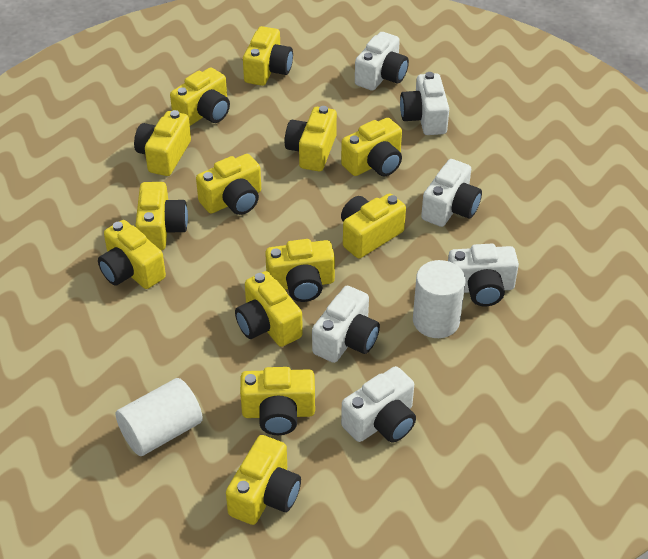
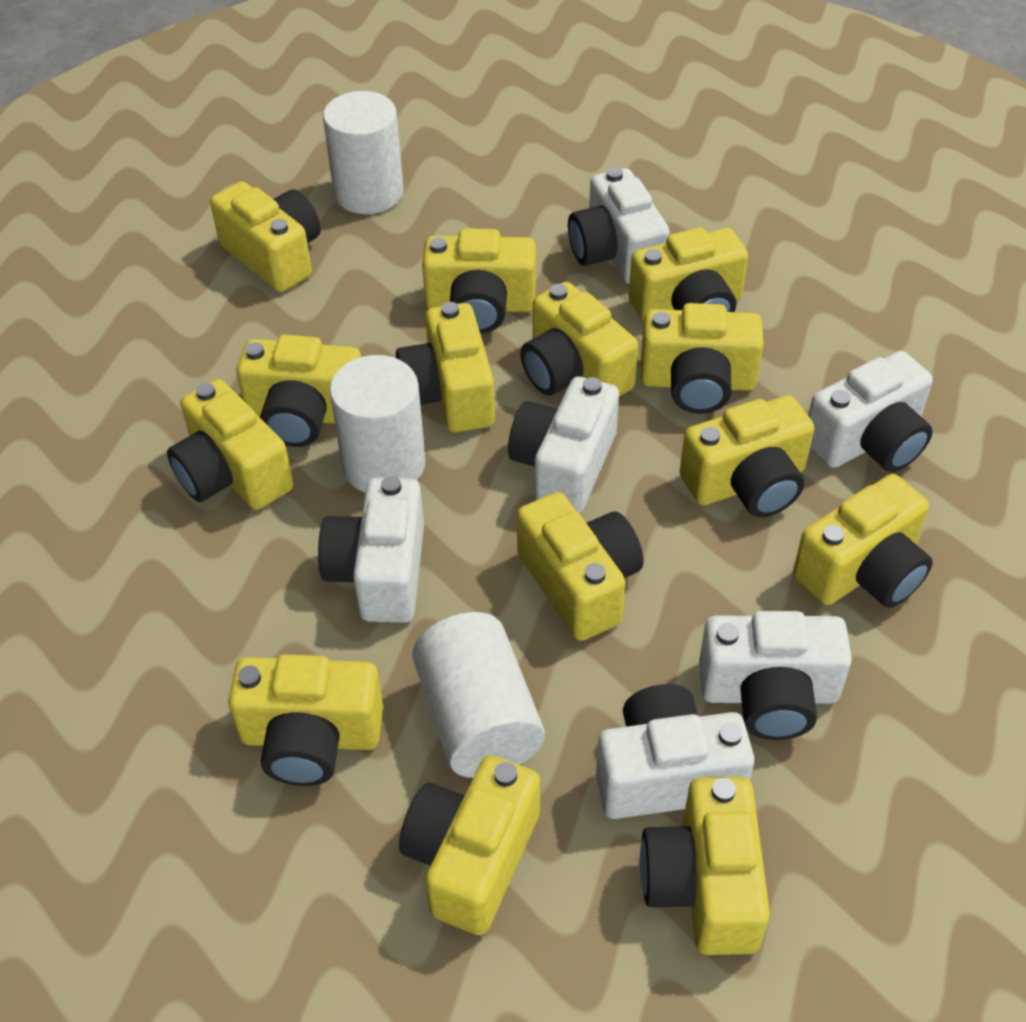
white cylinder: 2 -> 3
yellow camera: 13 -> 14

